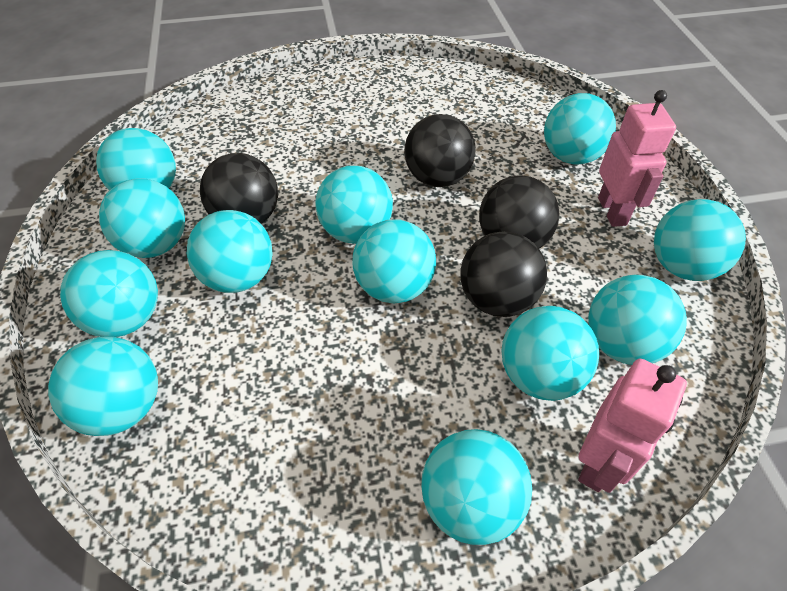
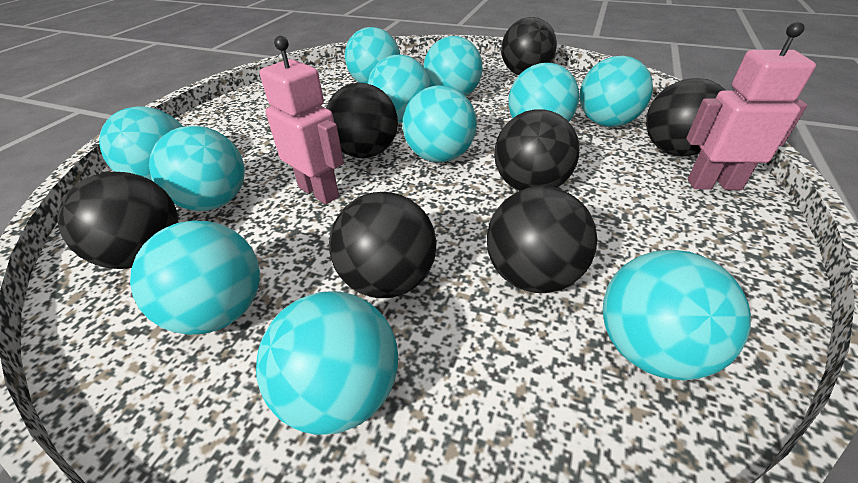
black ball: 4 -> 7
turquoise ball: 12 -> 11

